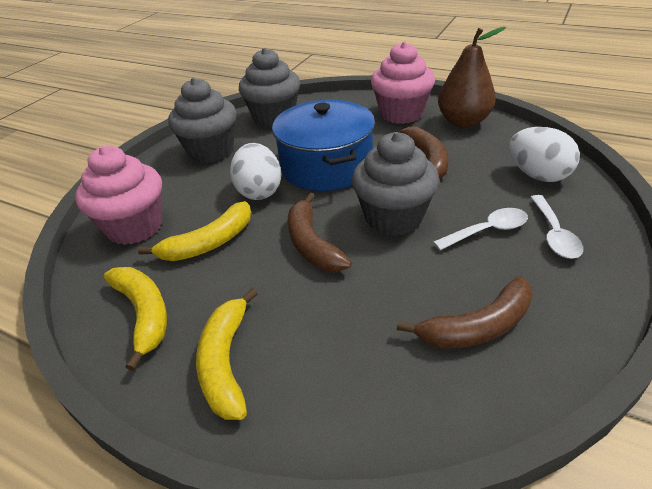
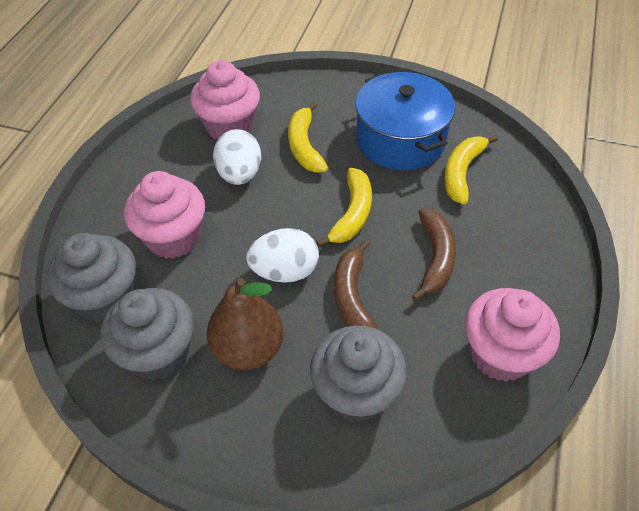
brown banana: 3 -> 2
pink cupcake: 2 -> 3
white spoon: 2 -> 0

